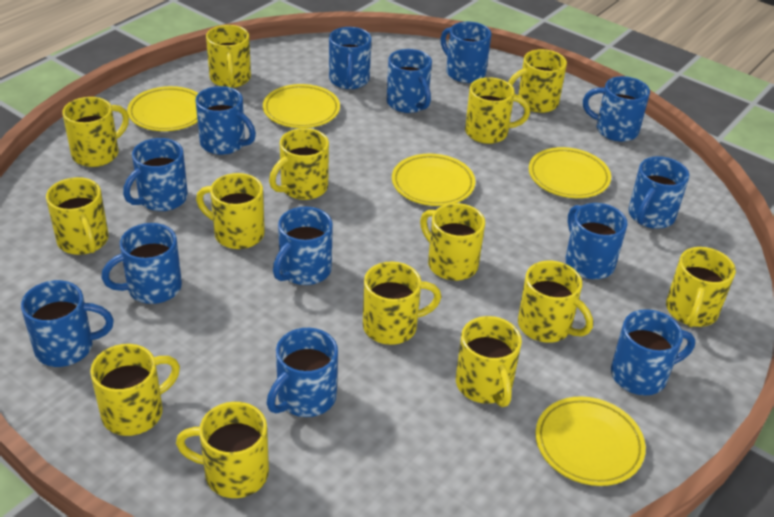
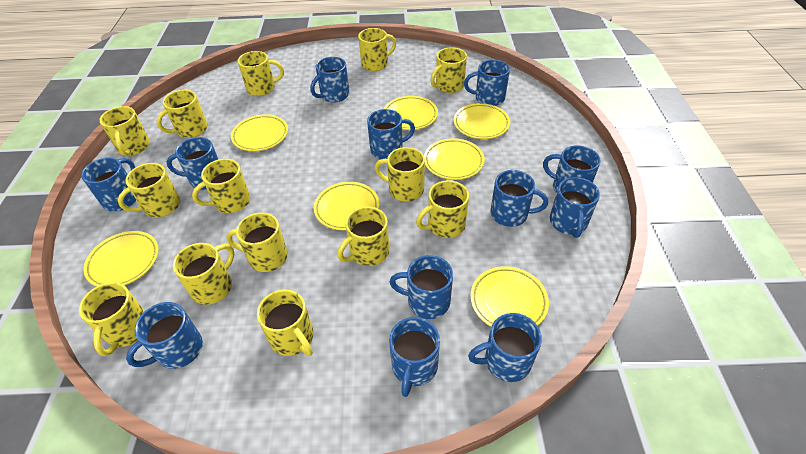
blue mug: 13 -> 12
yellow plate: 5 -> 7

